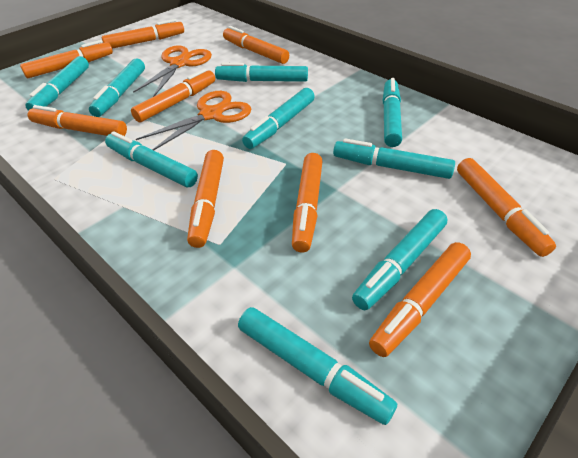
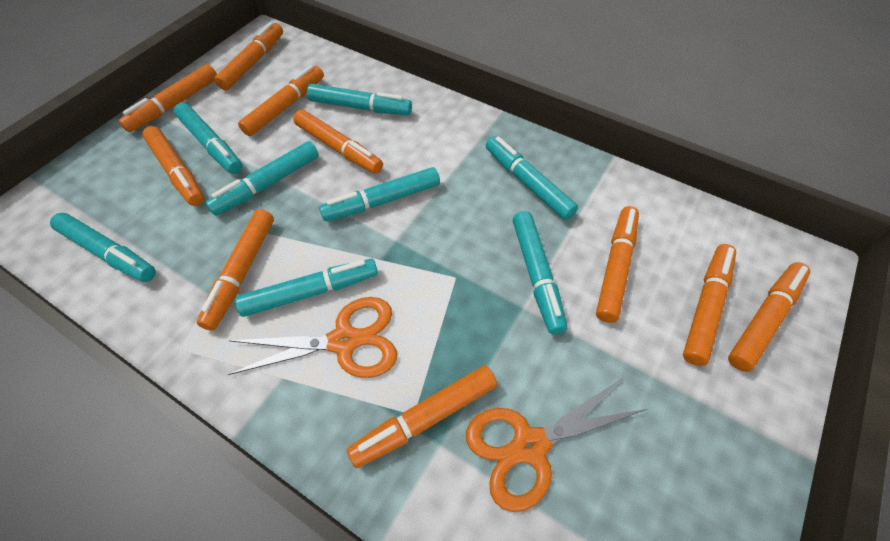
orange marker: 9 -> 10
turquoise marker: 9 -> 8

